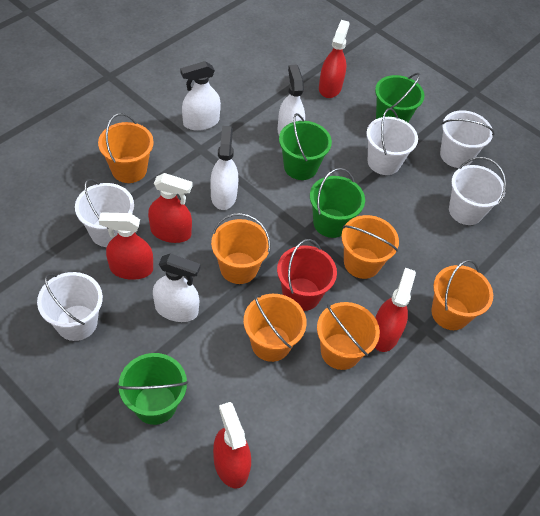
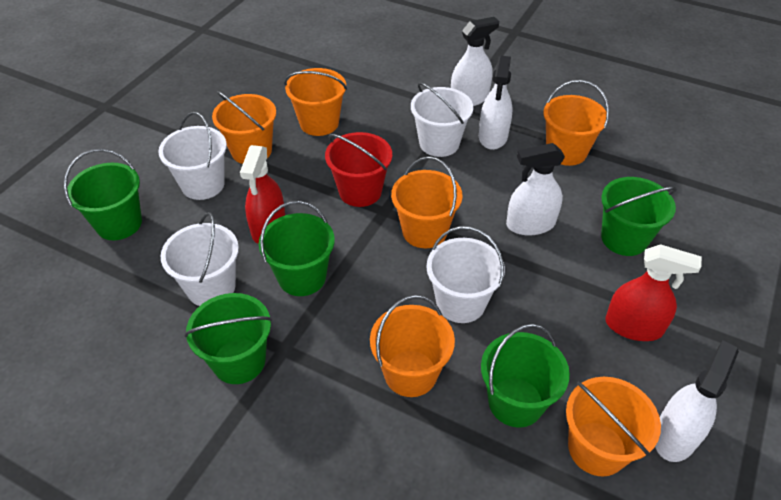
green bucket: 4 -> 5
red spray bottle: 5 -> 2
white bucket: 5 -> 4

